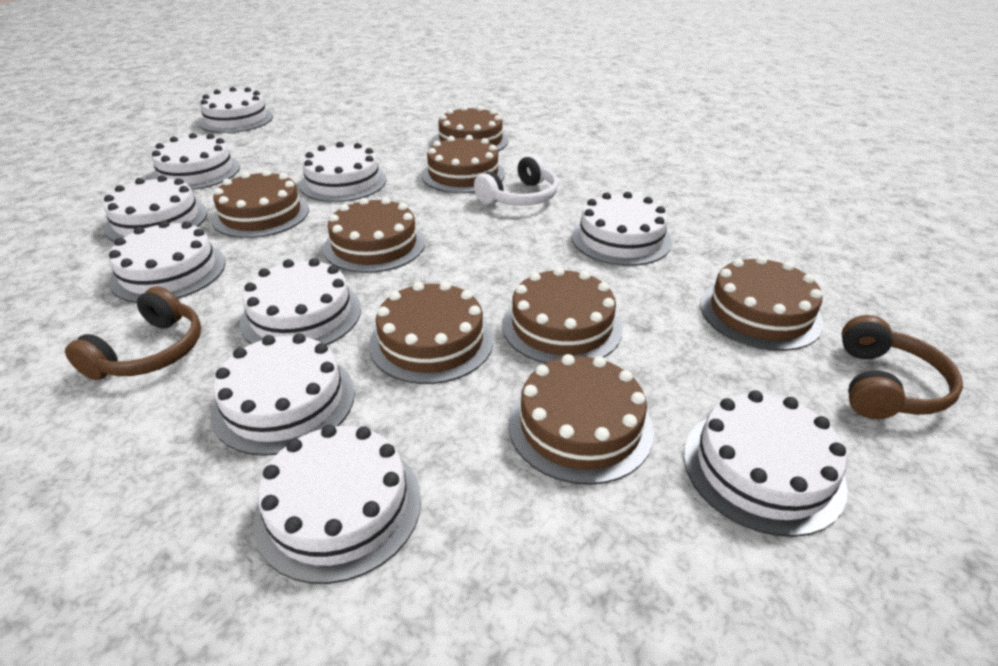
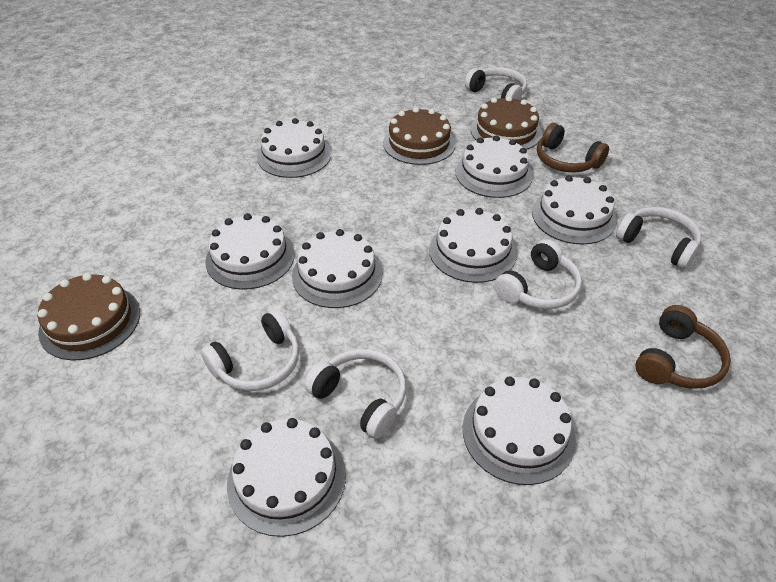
brown cake: 8 -> 3
white cake: 10 -> 8
white headphones: 1 -> 5

